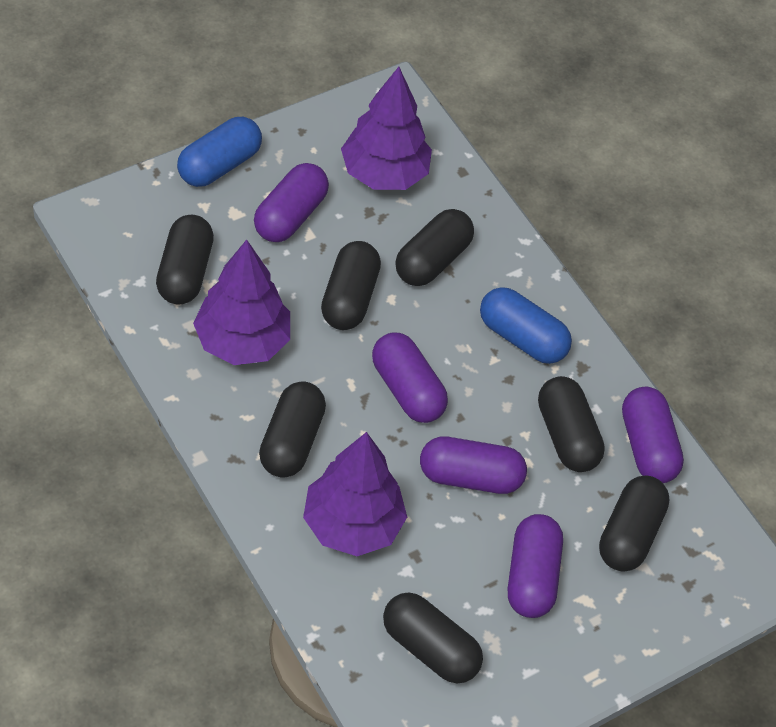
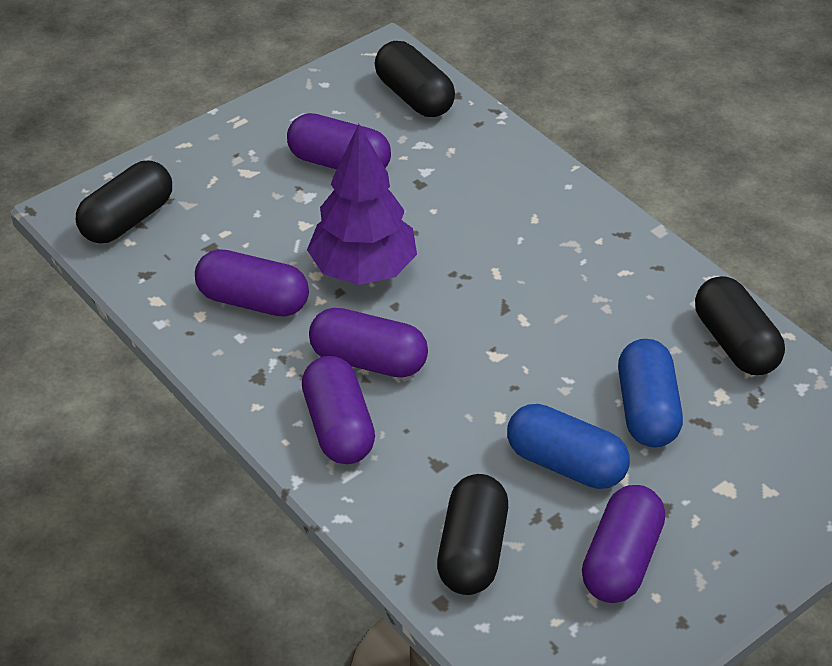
black capsule: 7 -> 4
purple tree: 3 -> 1

